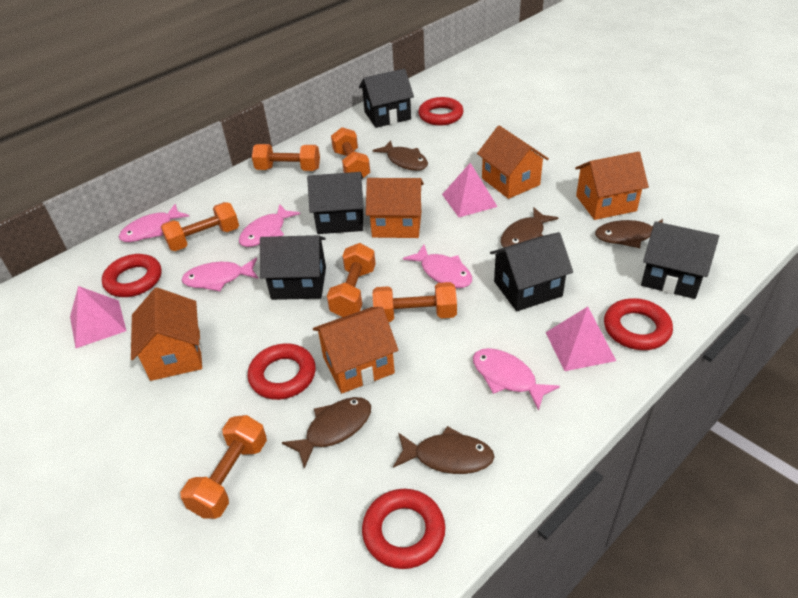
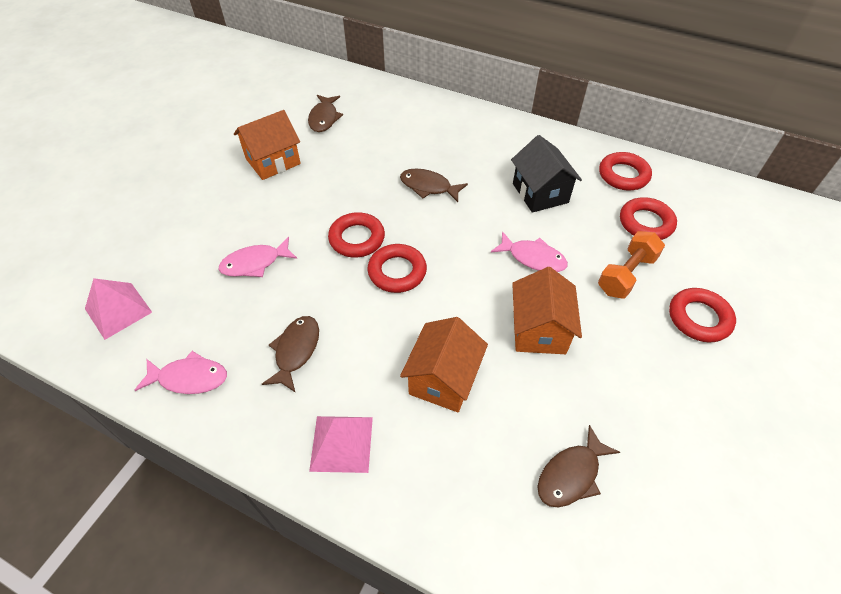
black house: 5 -> 1
brown fish: 5 -> 4
orange dumbbell: 6 -> 1
orange house: 5 -> 3
pink fish: 5 -> 3
pink pyramid: 3 -> 2

